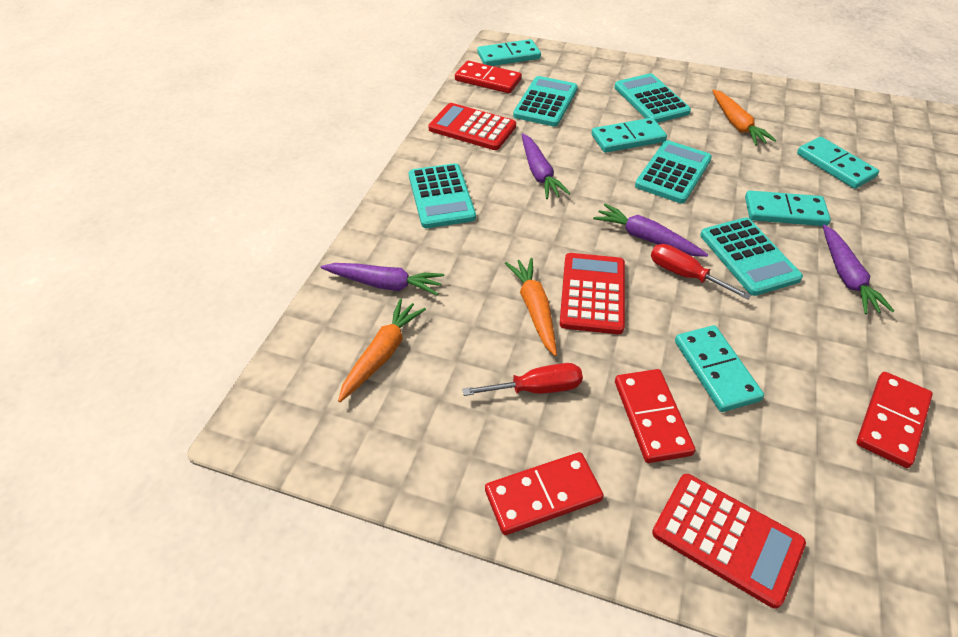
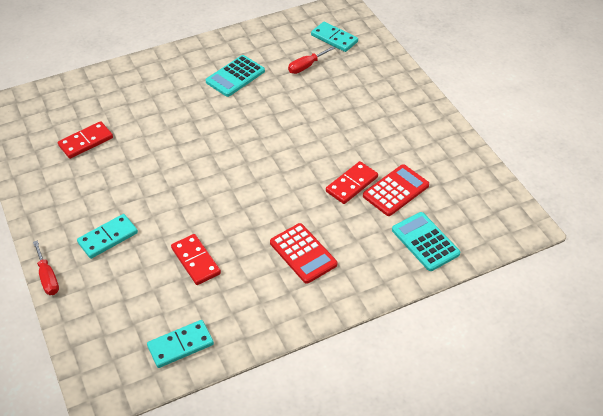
orange carrot: 3 -> 0
purple carrot: 4 -> 0
red calculator: 3 -> 2
red domino: 4 -> 3
turquoise calculator: 5 -> 2
turquoise domino: 5 -> 3

